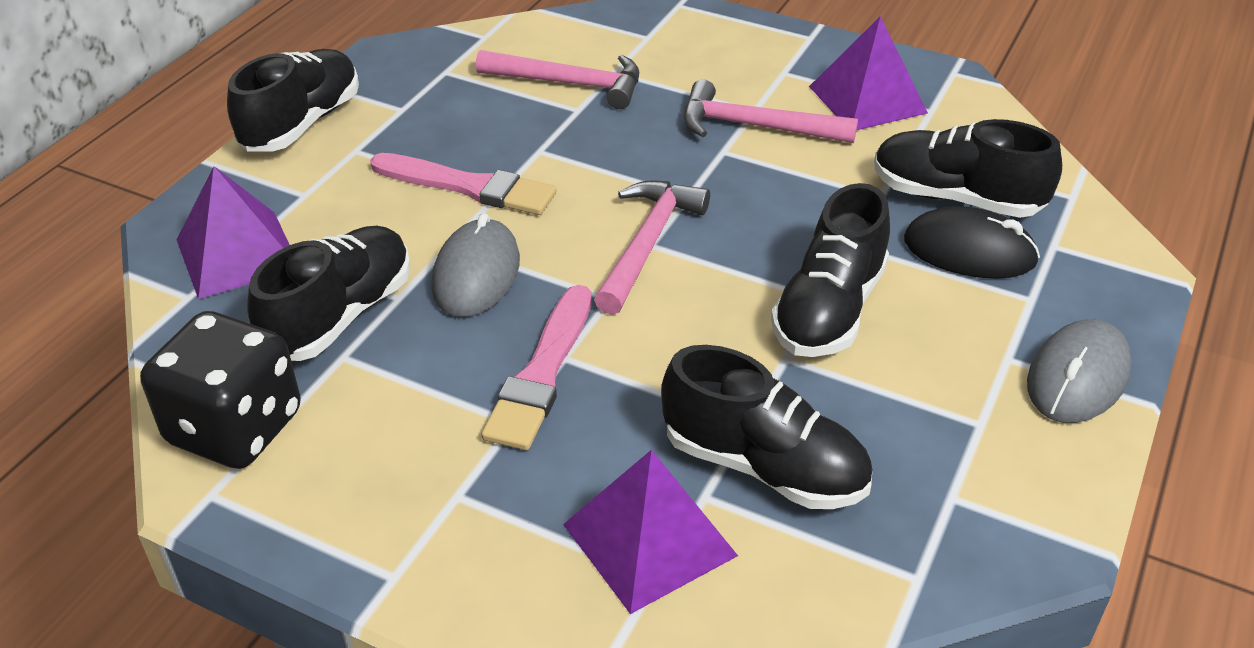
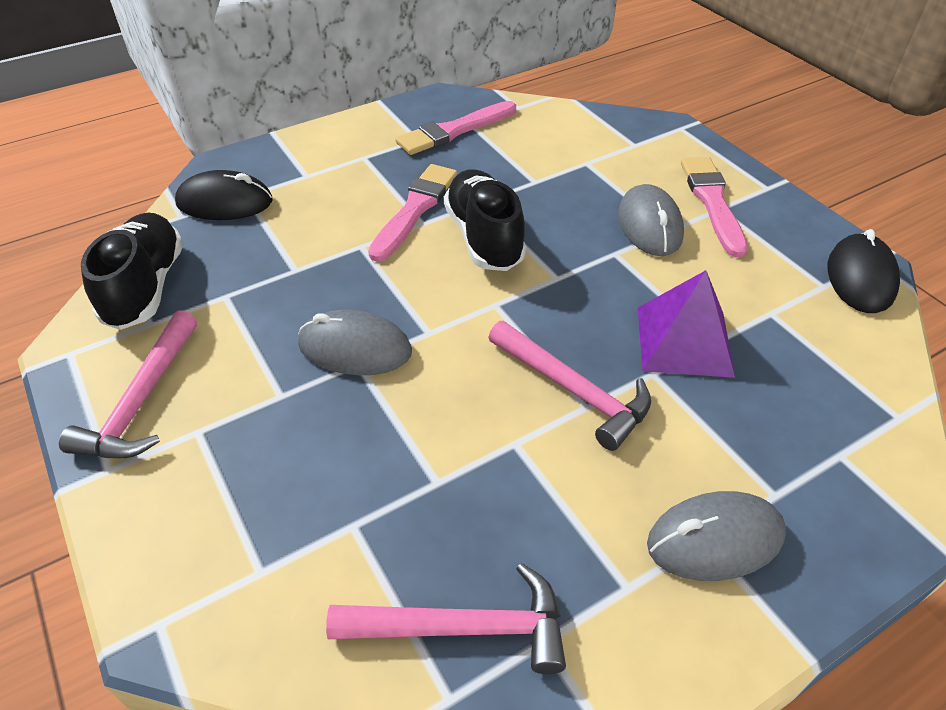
black dice: 1 -> 0
black mouse: 1 -> 2
black shoe: 5 -> 2
grey mouse: 2 -> 3
pink brush: 2 -> 3
purple pyramid: 3 -> 1

